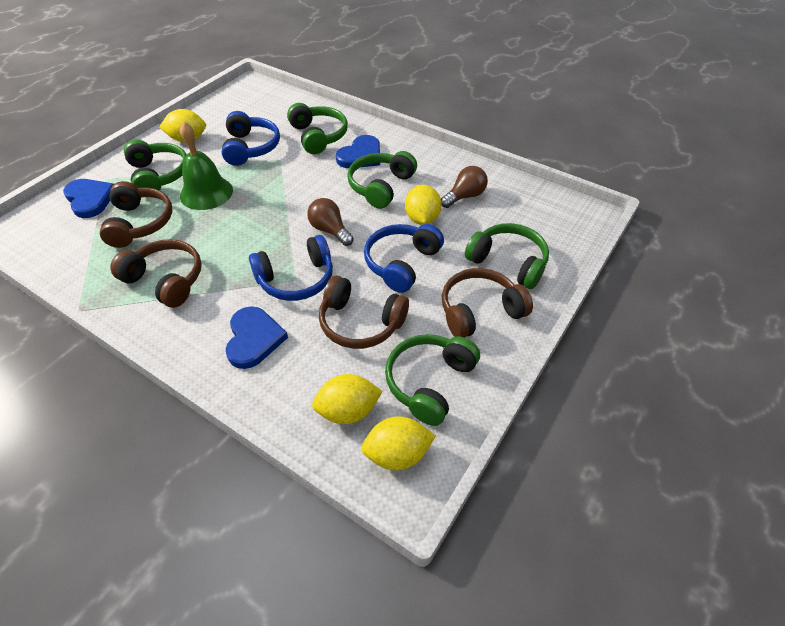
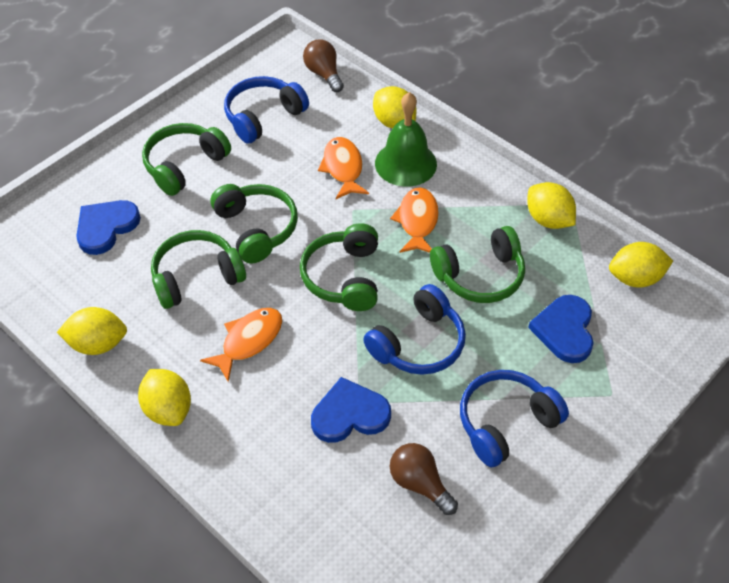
brown headphones: 4 -> 0
orange fish: 0 -> 3
yellow lemon: 4 -> 5

